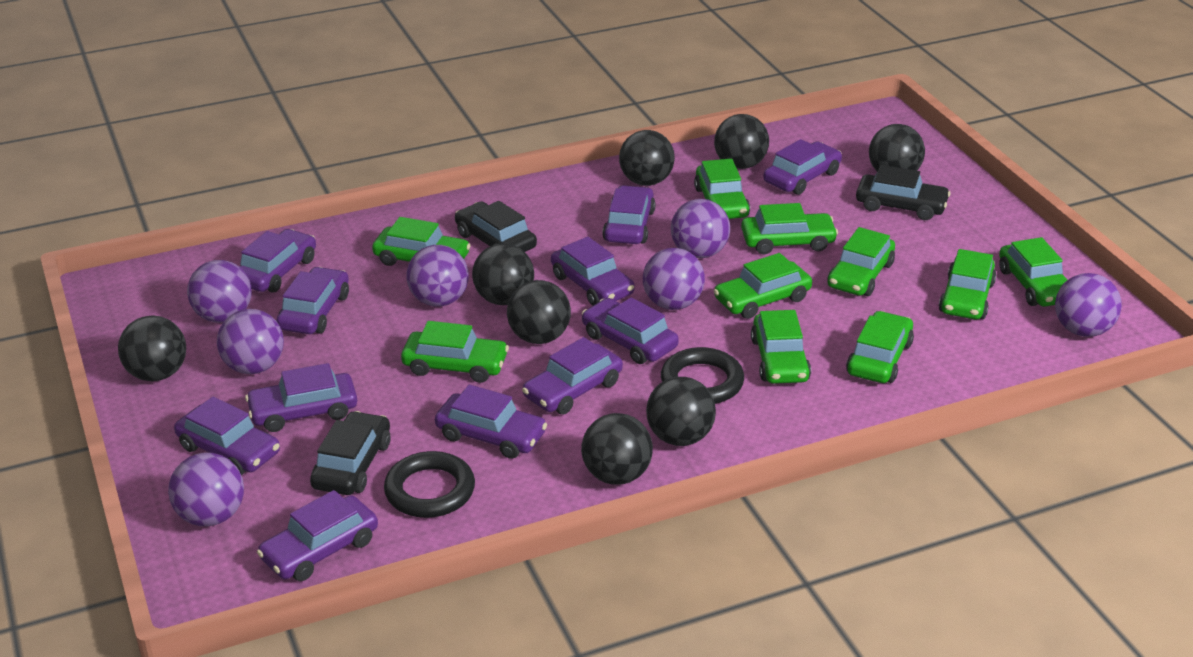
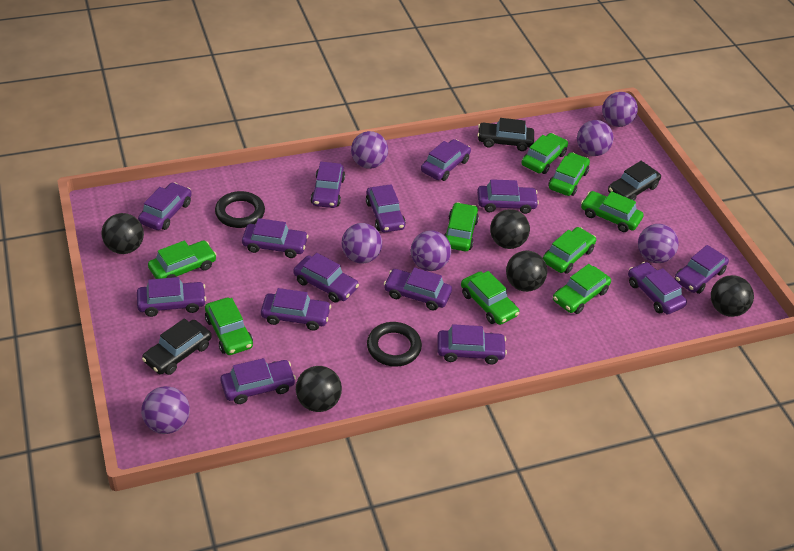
black ball: 8 -> 5
green car: 10 -> 9
purple car: 11 -> 14

